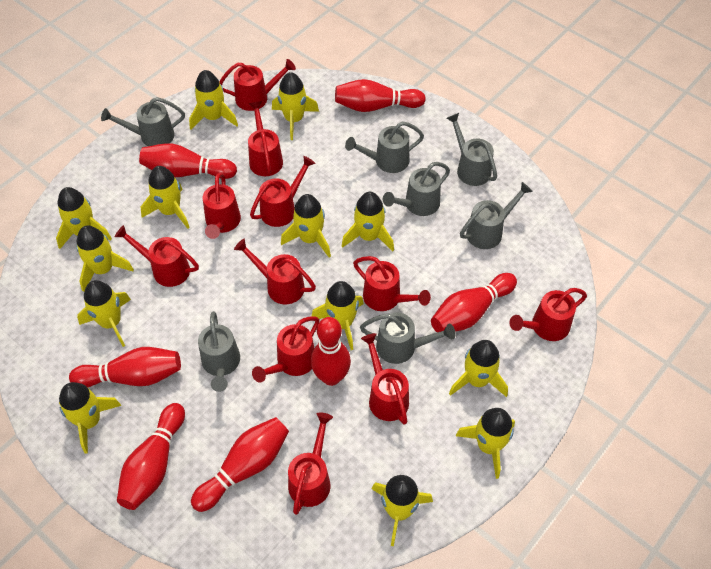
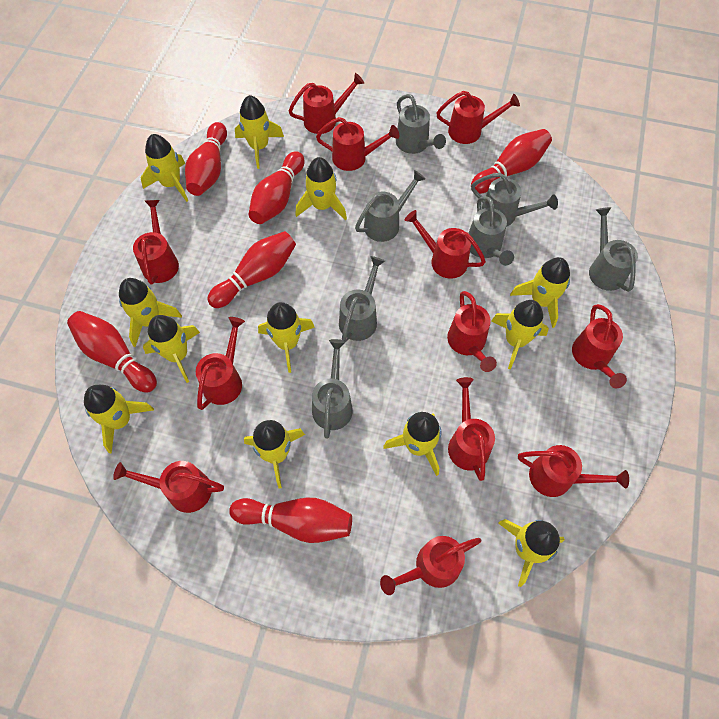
red bowling pin: 7 -> 6
red watering can: 11 -> 12
yellow rocket: 13 -> 12

